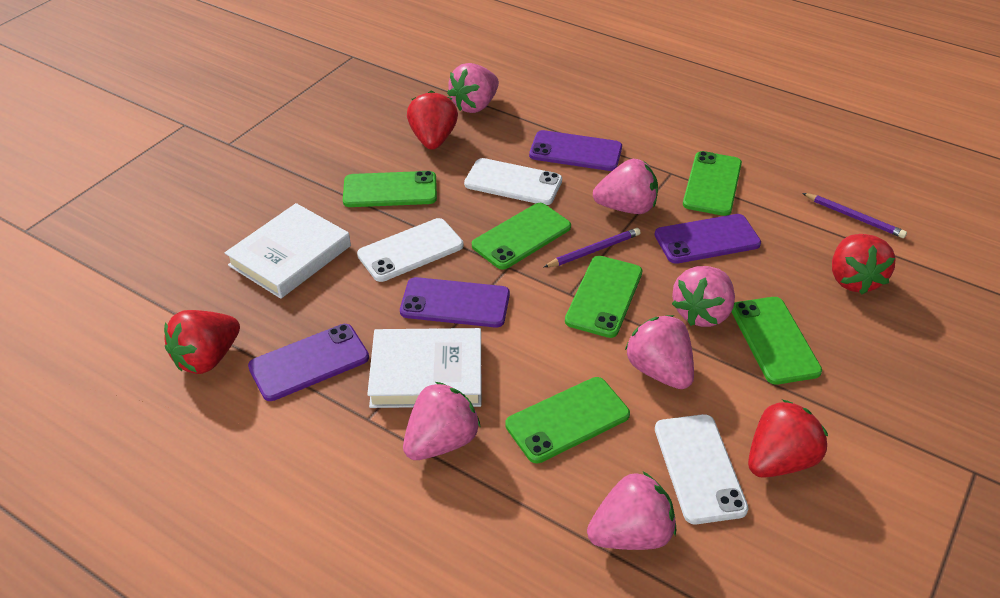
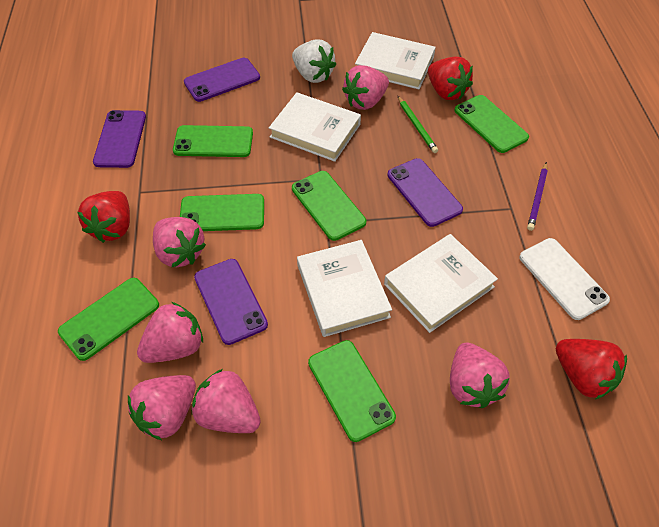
green pencil: 0 -> 1
purple pencil: 2 -> 1
red strawberry: 4 -> 3
white book: 2 -> 4
white phone: 3 -> 1
white strawberry: 0 -> 1

